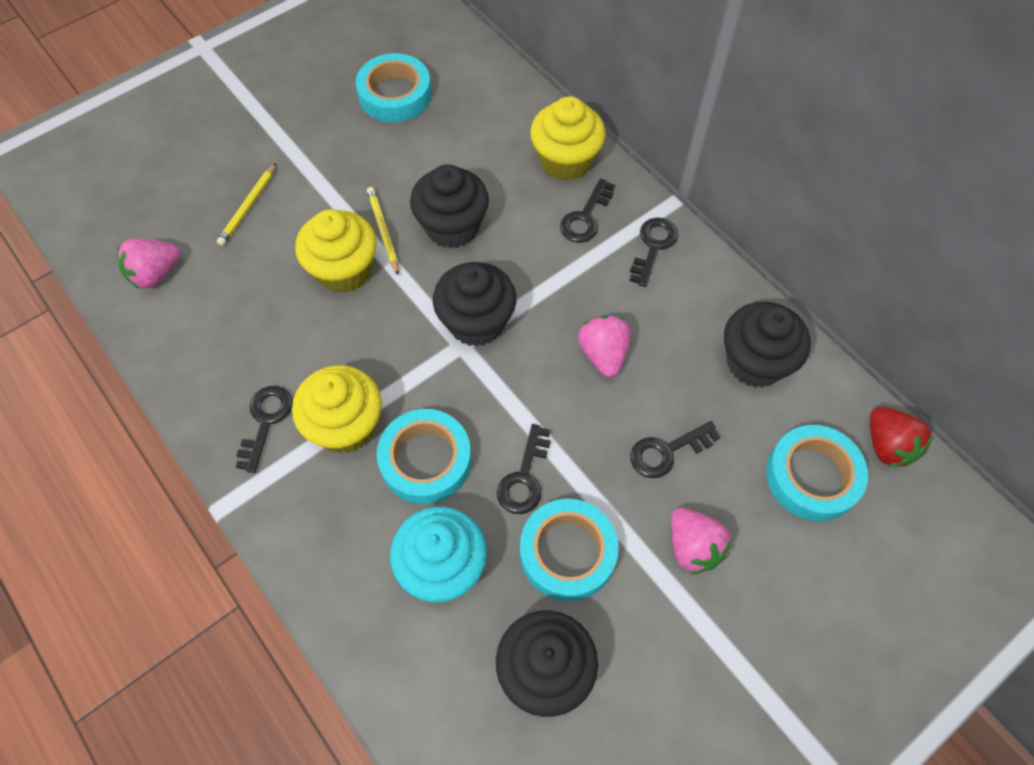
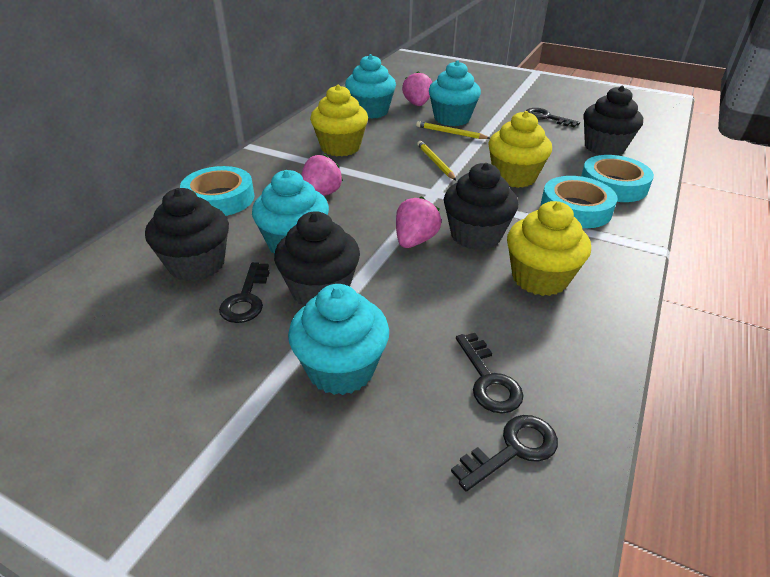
black key: 5 -> 4
red strawberry: 1 -> 0
turquoise cupcake: 1 -> 4
turquoise tape: 4 -> 3

